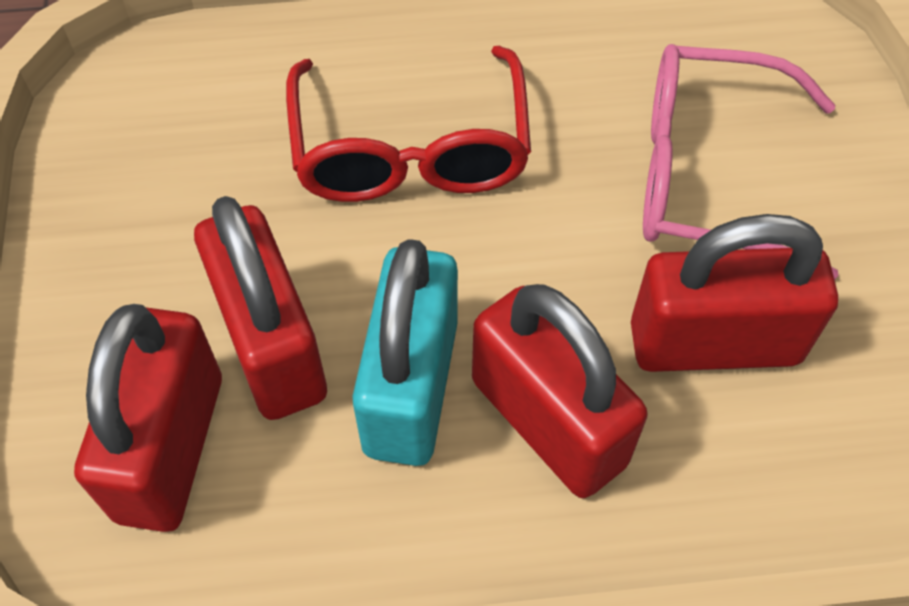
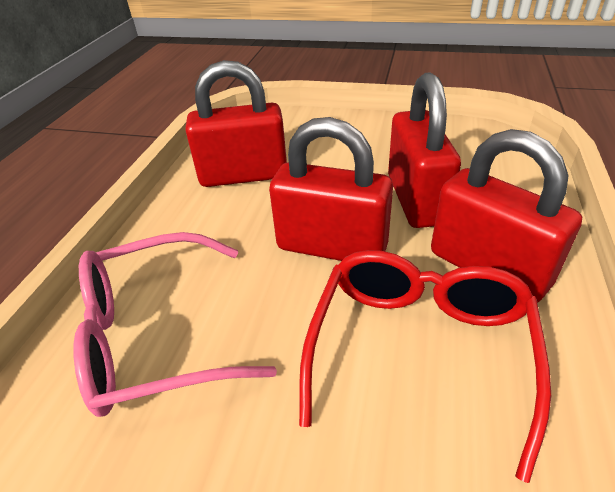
turquoise padlock: 1 -> 0

